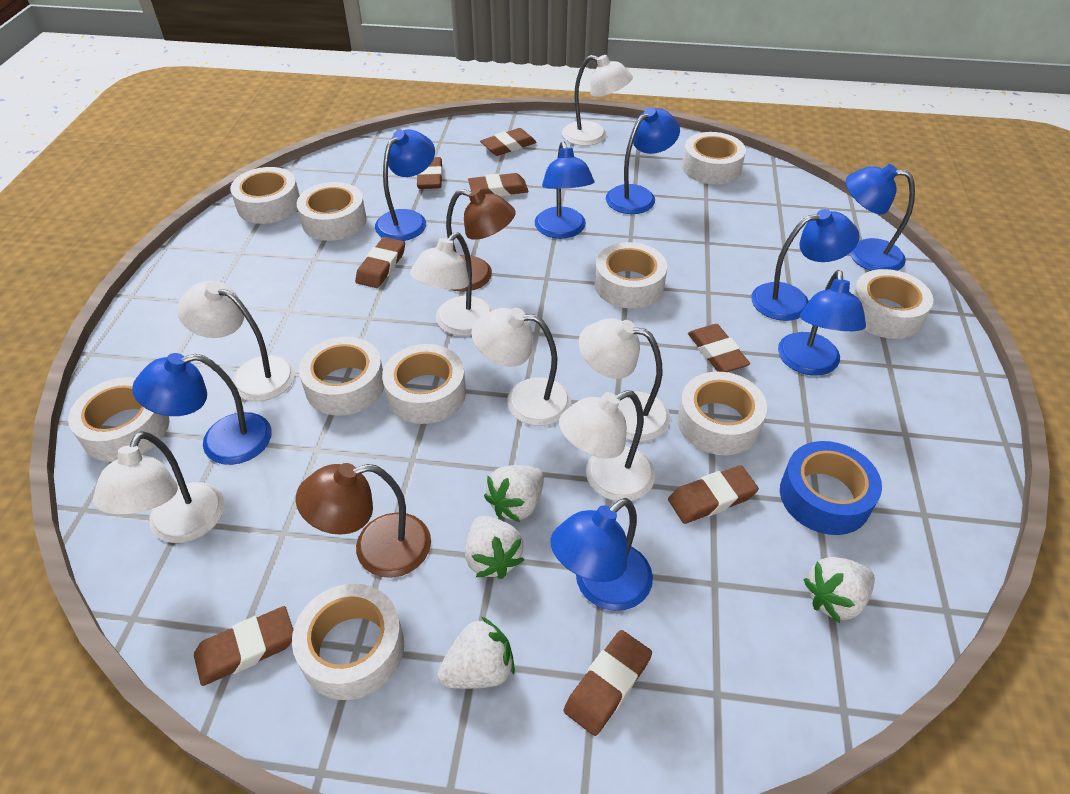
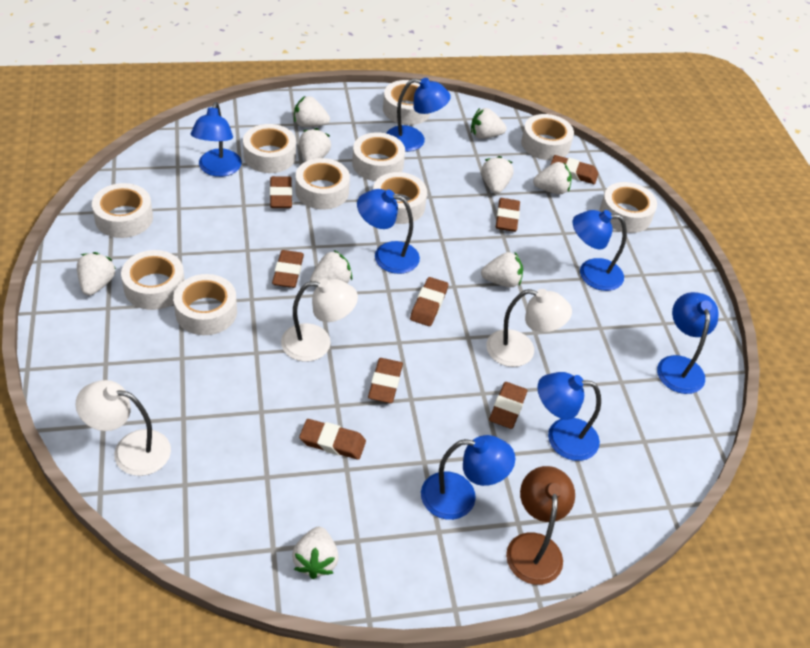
blue lamp: 8 -> 7
blue tape: 1 -> 0
brown lamp: 2 -> 1
white lamp: 7 -> 3
white strawberry: 4 -> 9

